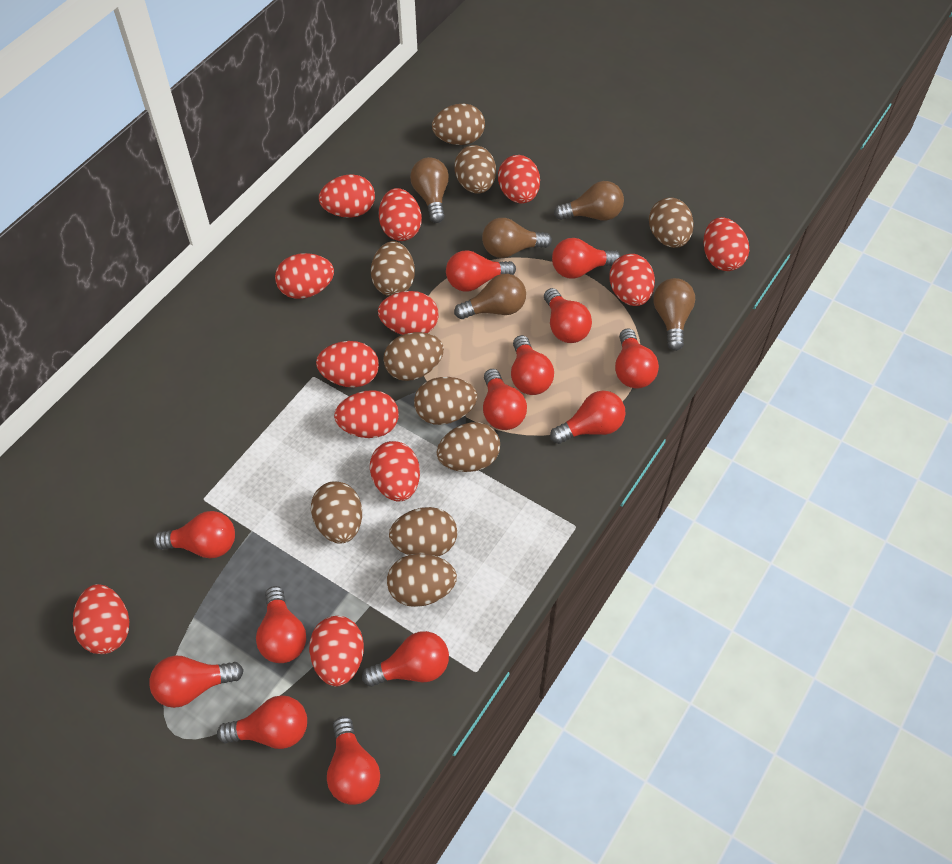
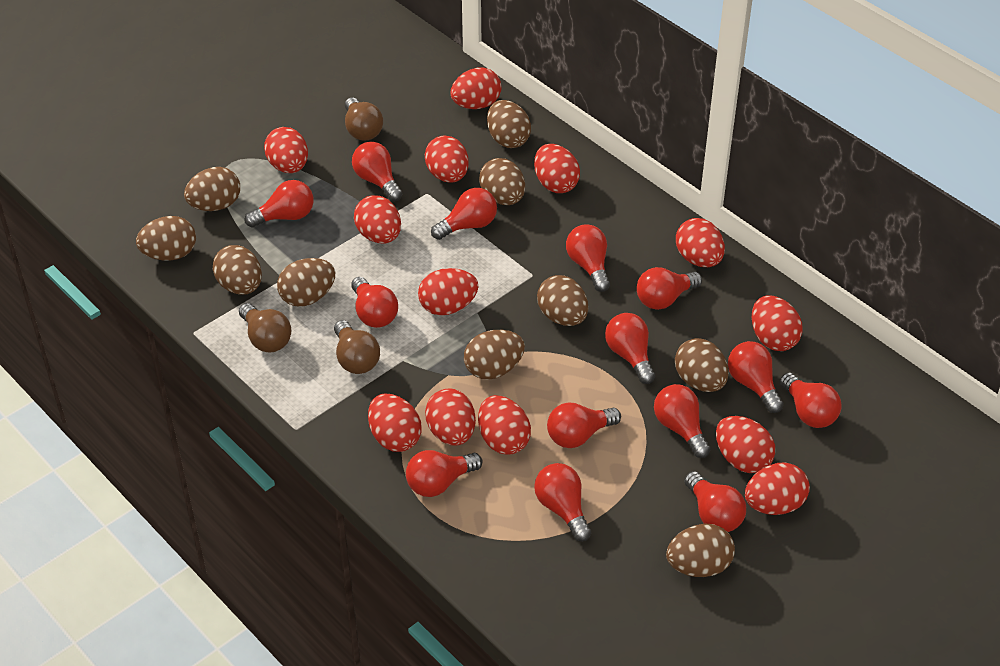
brown light bulb: 5 -> 3
red egg: 12 -> 13
red light bulb: 13 -> 14

